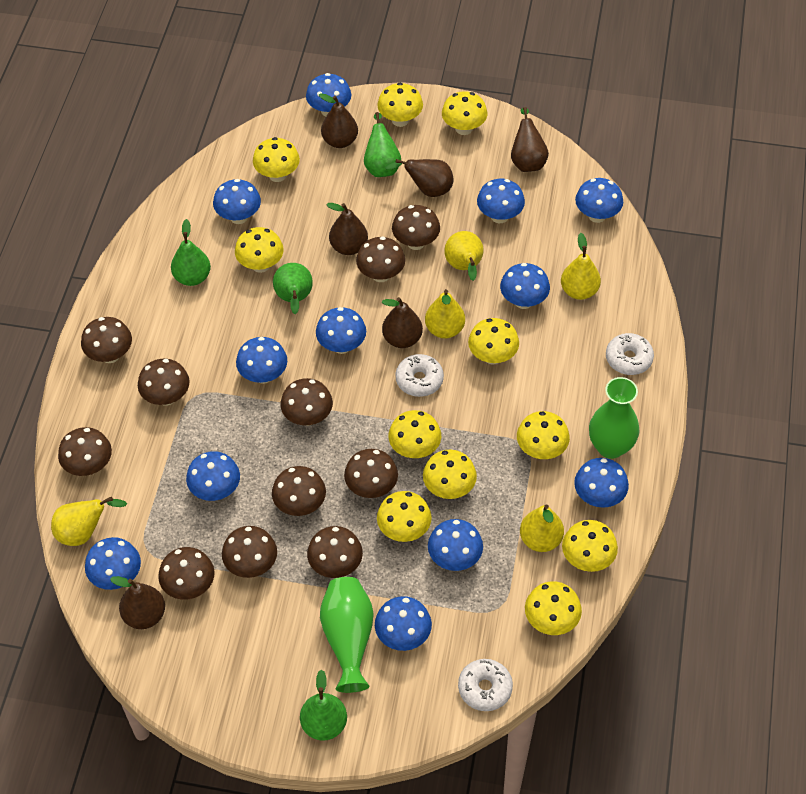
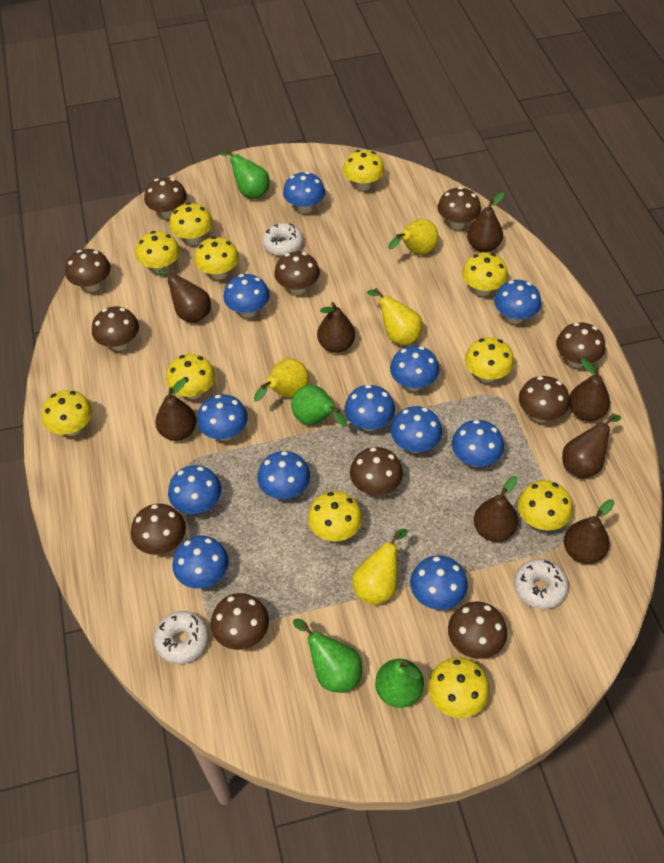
brown pear: 6 -> 8
green vase: 2 -> 0
yellow pear: 5 -> 4

